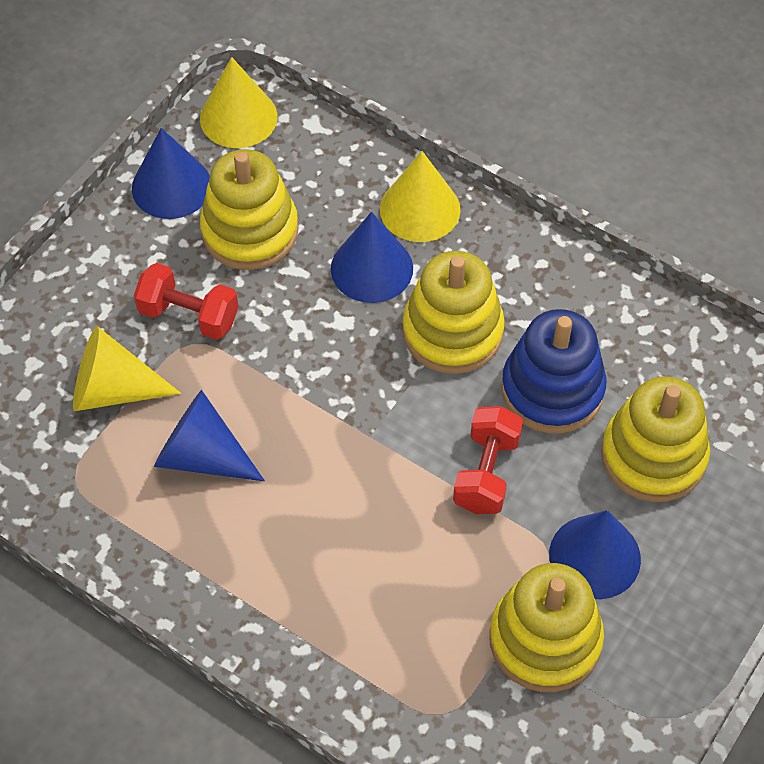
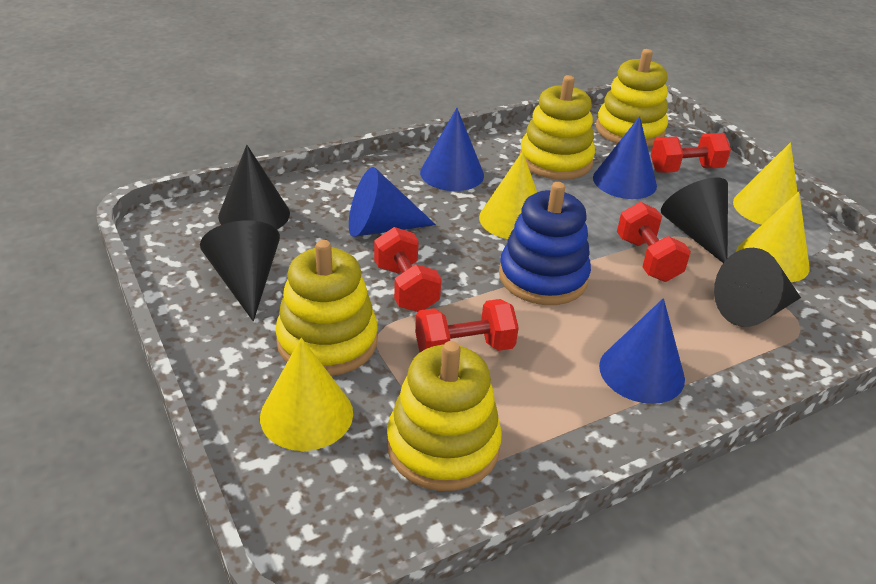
black cone: 0 -> 4
red dumbbell: 2 -> 4
yellow cone: 3 -> 4

